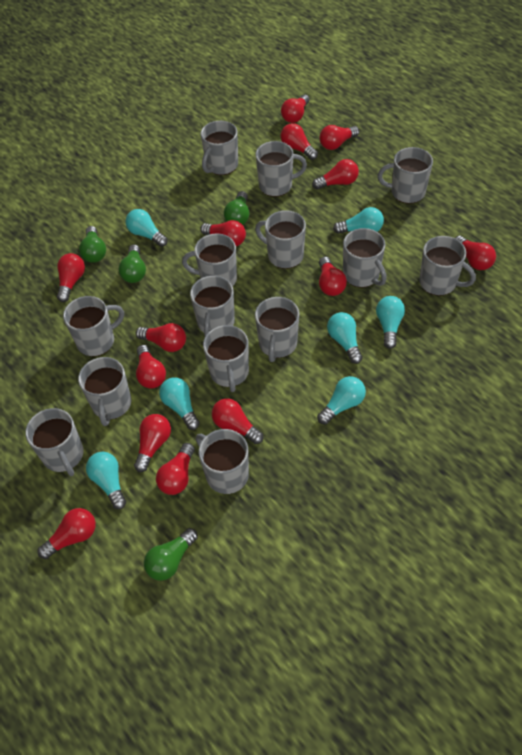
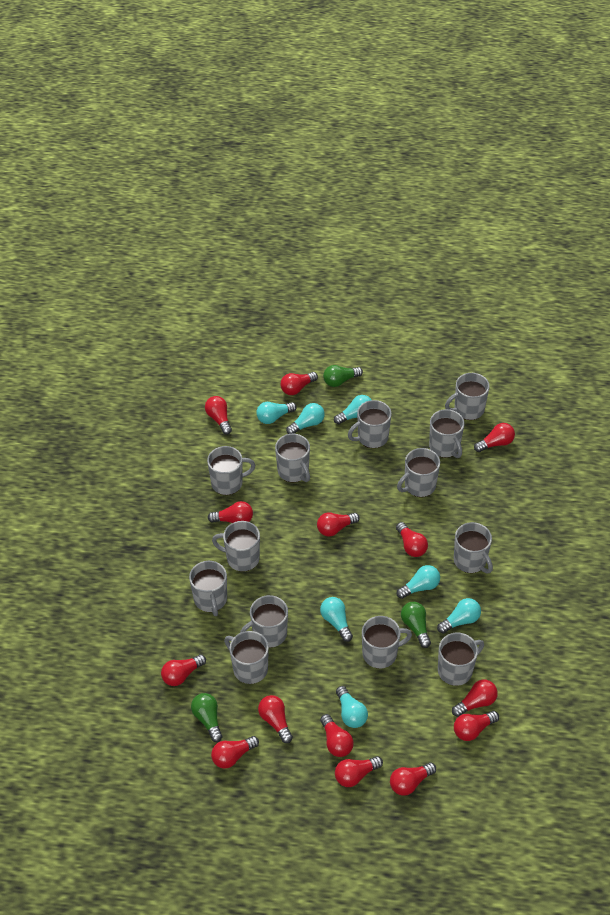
green light bulb: 4 -> 3
grey mug: 14 -> 13

